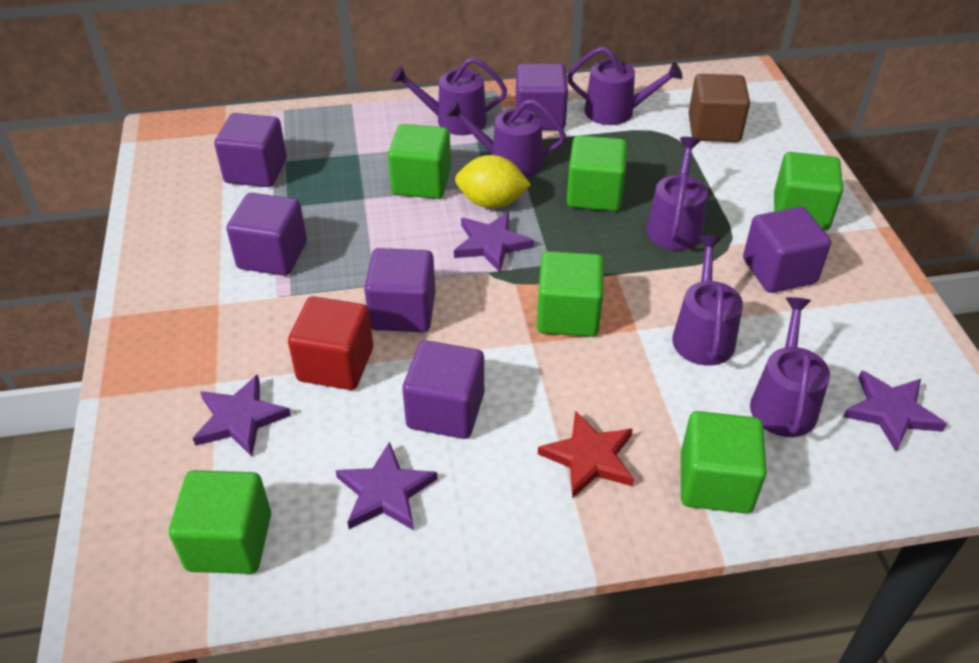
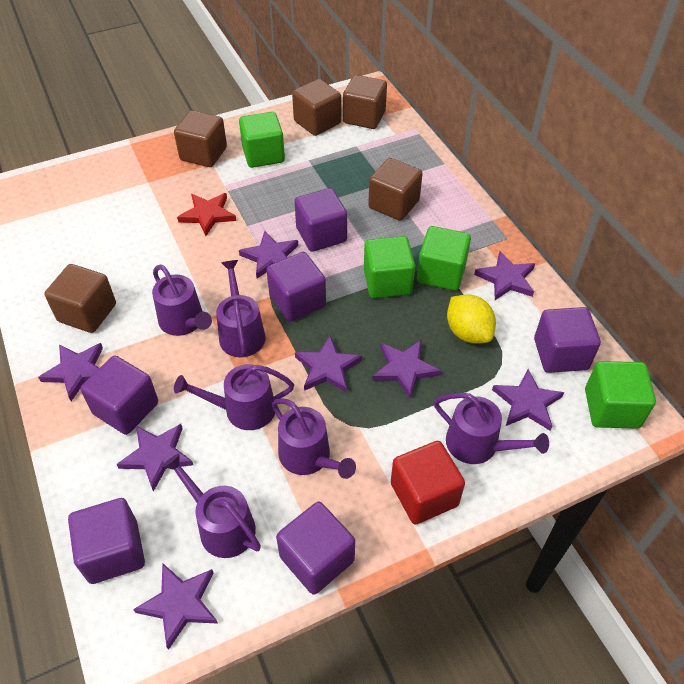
brown cube: 1 -> 5
green cube: 6 -> 4
purple star: 4 -> 8

